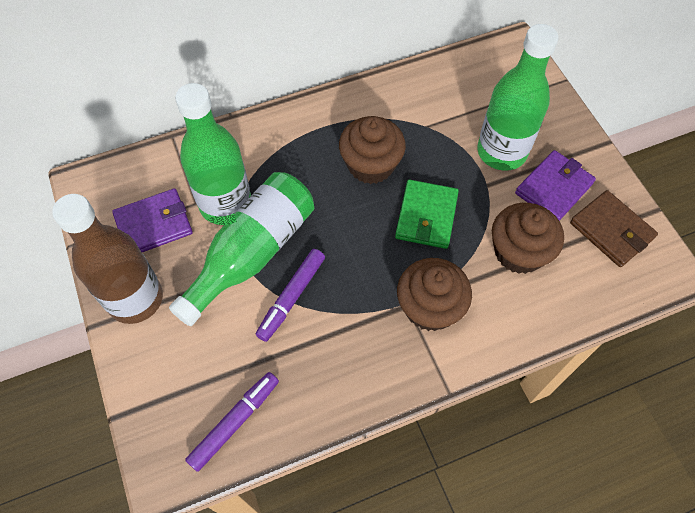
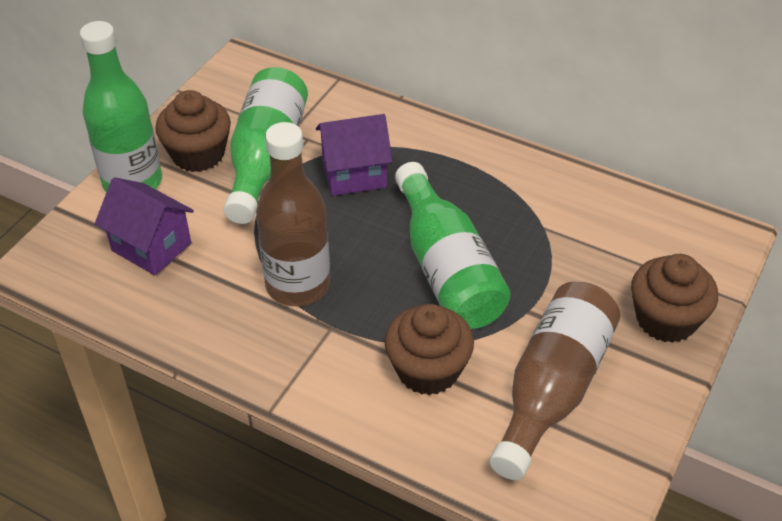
brown bottle: 1 -> 2
brown wallet: 1 -> 0
green wallet: 1 -> 0
purple house: 0 -> 2
purple marker: 2 -> 0
purple wallet: 2 -> 0

